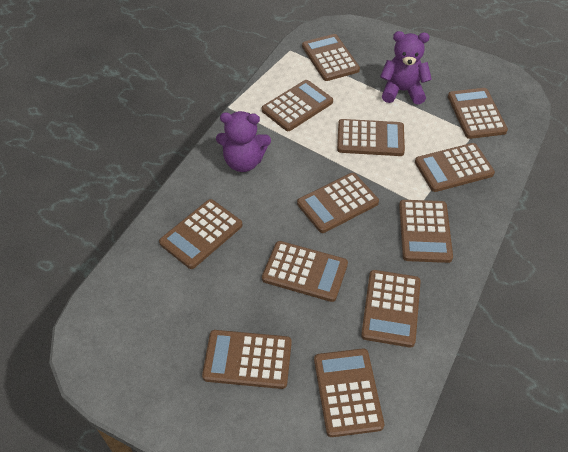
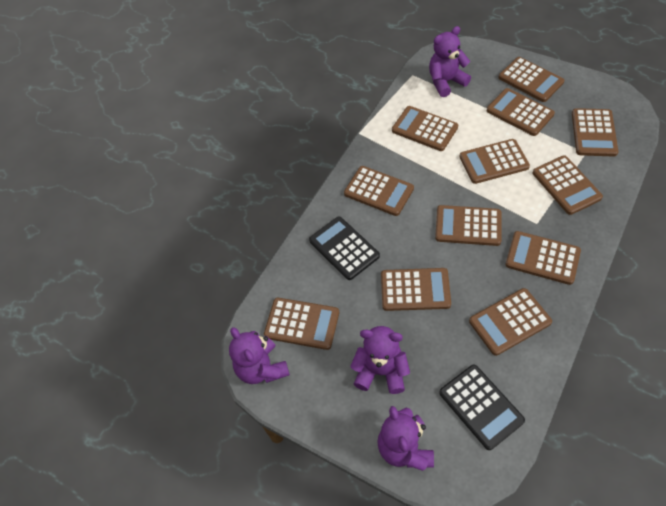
black calculator: 0 -> 2
purple teddy bear: 2 -> 4

